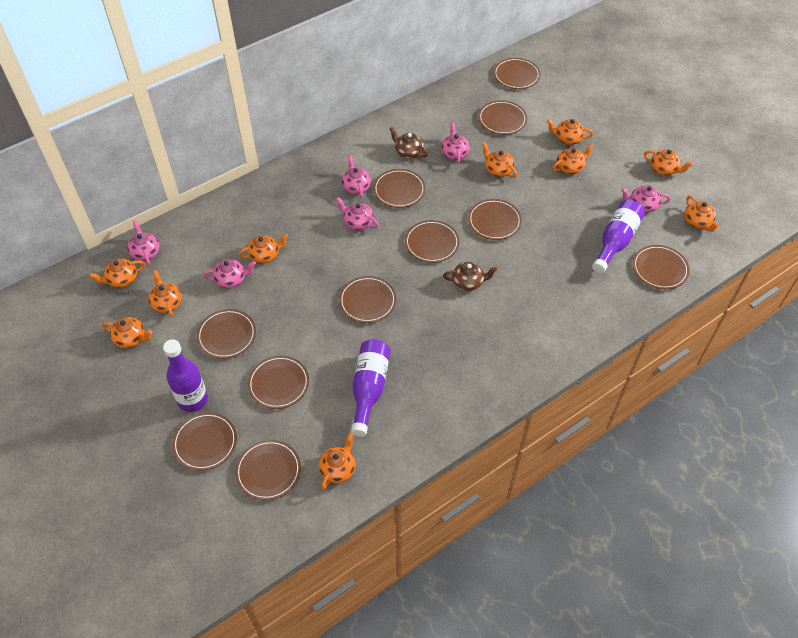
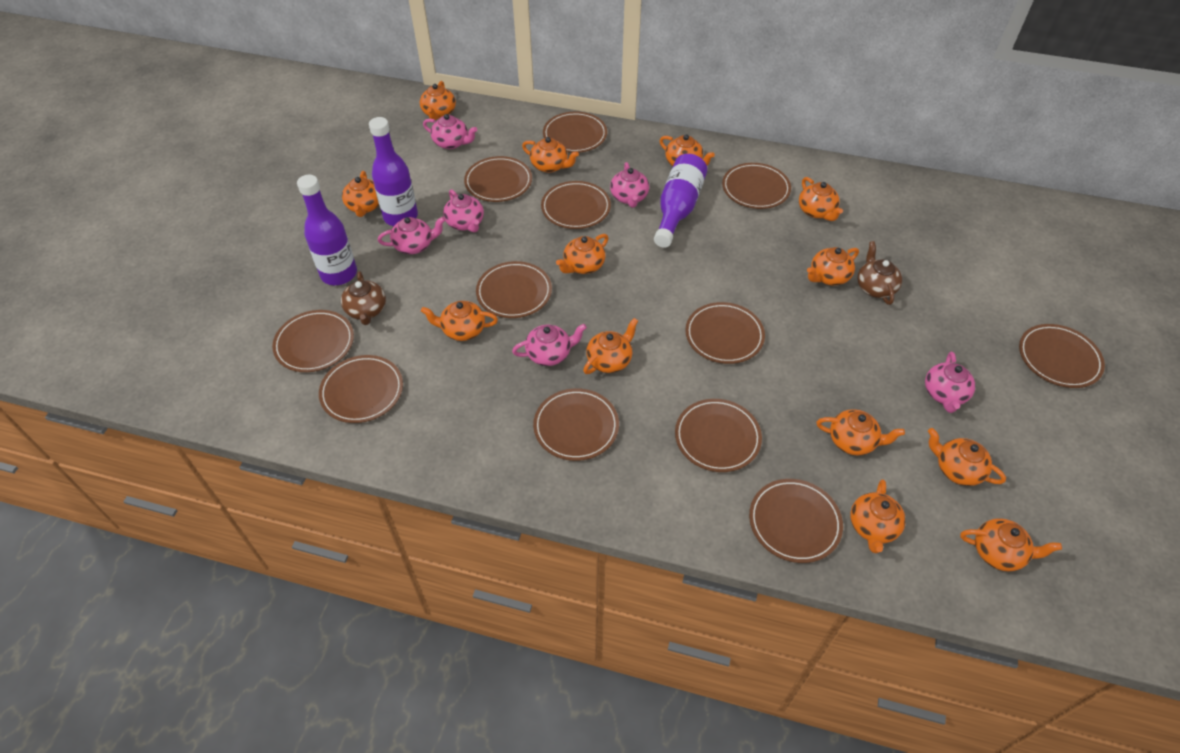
brown plate: 11 -> 12
orange teapot: 10 -> 13

